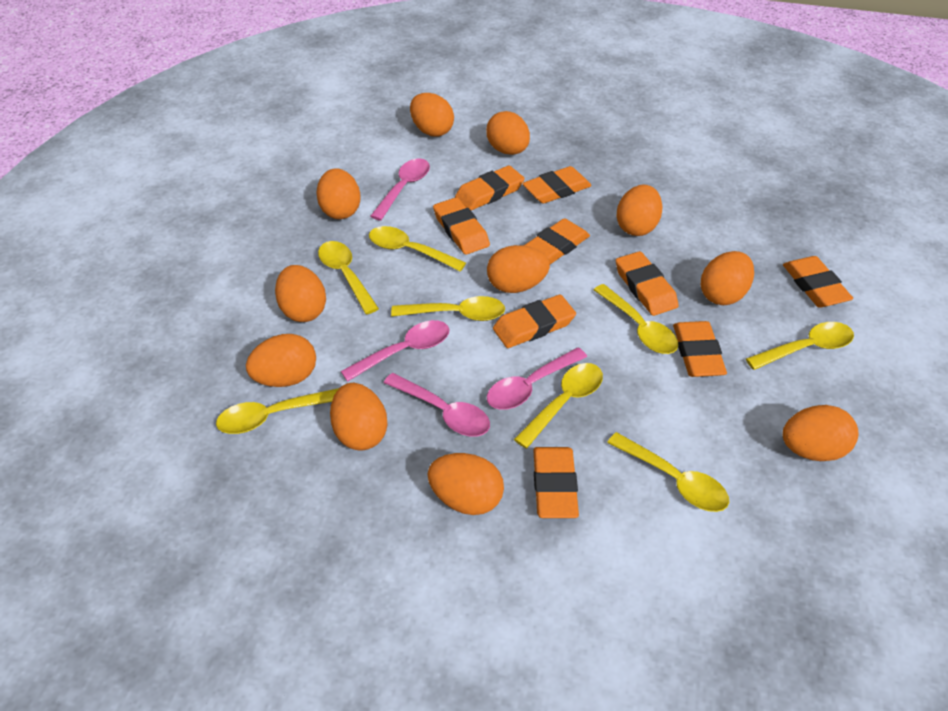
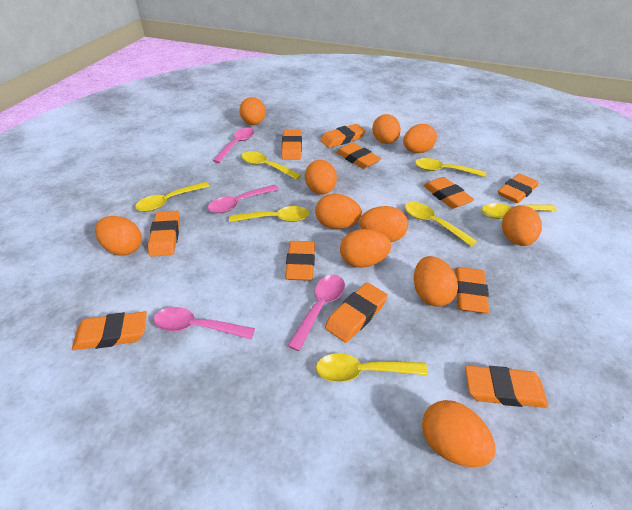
orange eraser: 9 -> 11
yellow spoon: 8 -> 7

